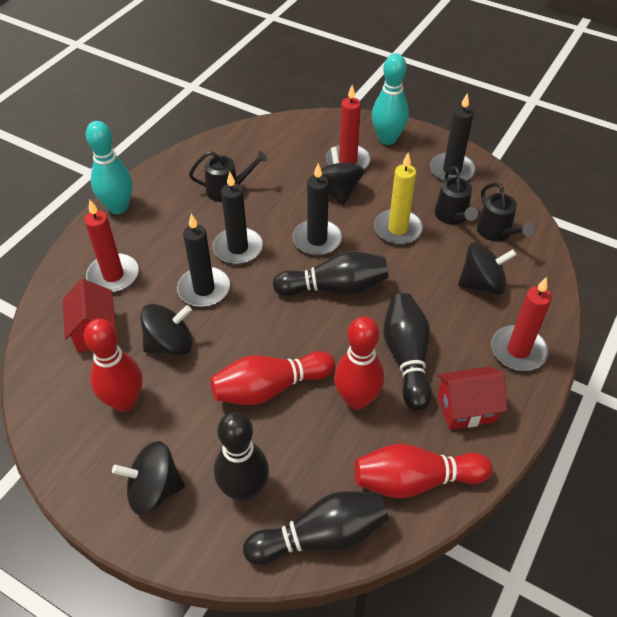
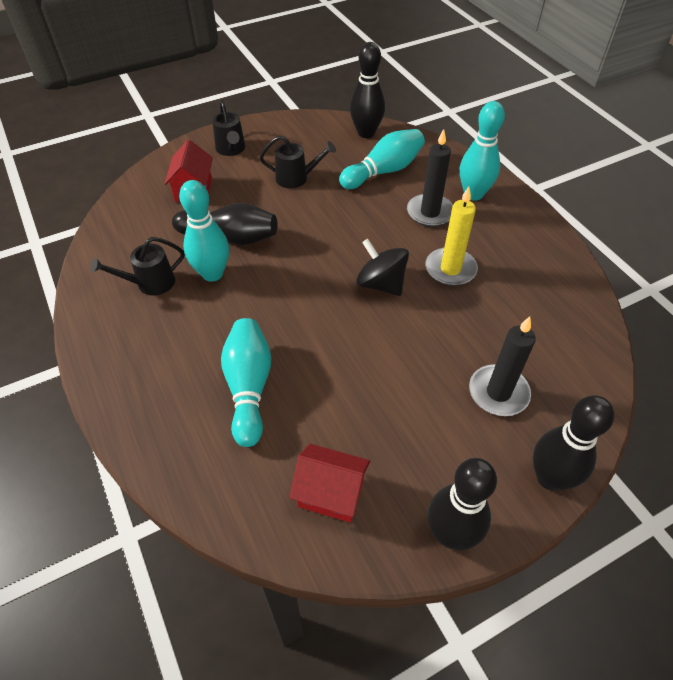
black candle: 4 -> 2
black spinning top: 4 -> 1
red bowling pin: 4 -> 0
red candle: 3 -> 0
turquoise bowling pin: 2 -> 4

